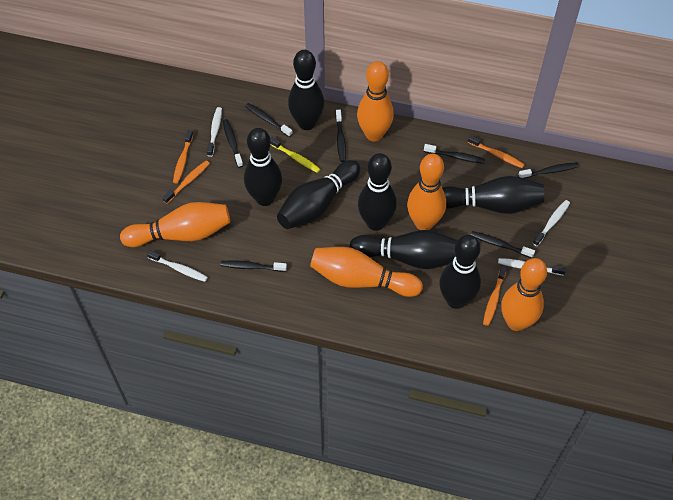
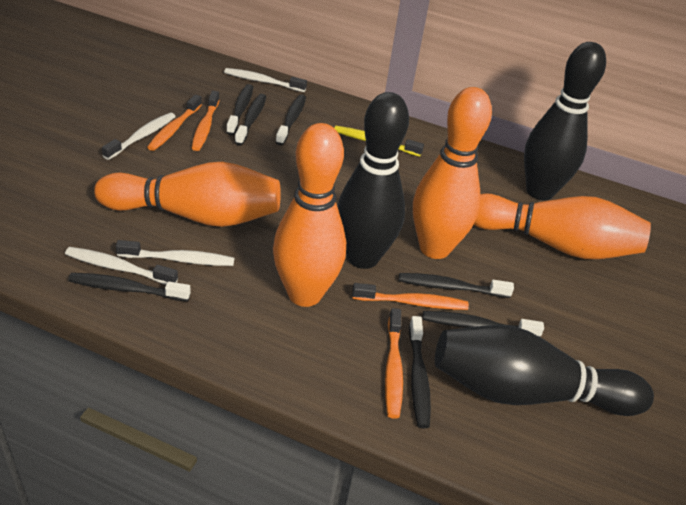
black bowling pin: 7 -> 3
orange bowling pin: 5 -> 4

